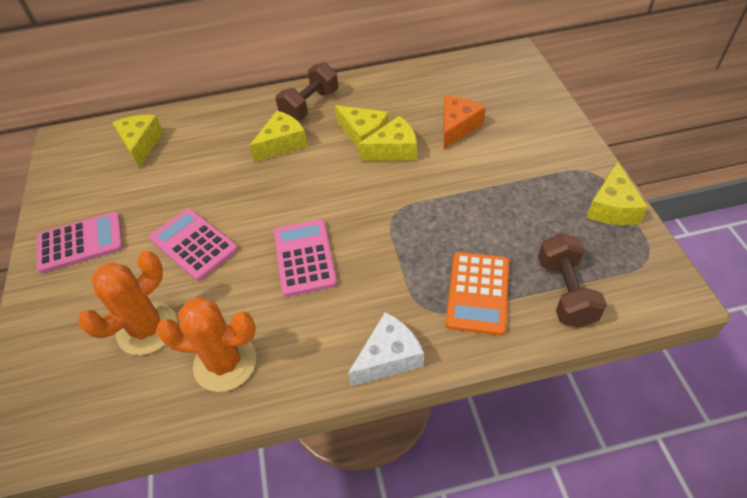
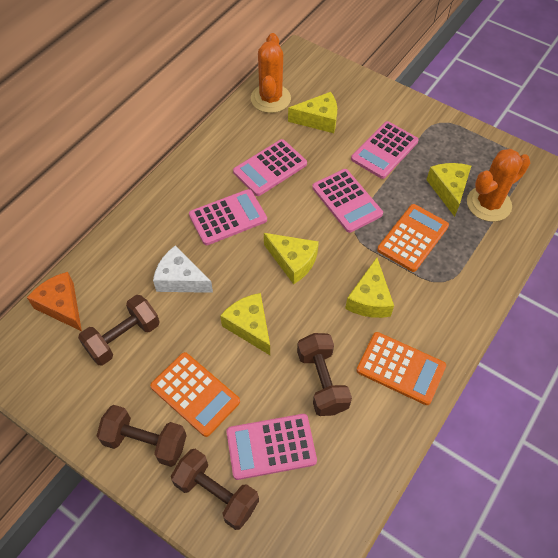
brown dumbbell: 2 -> 4
orange calculator: 1 -> 3
pink calculator: 3 -> 5

